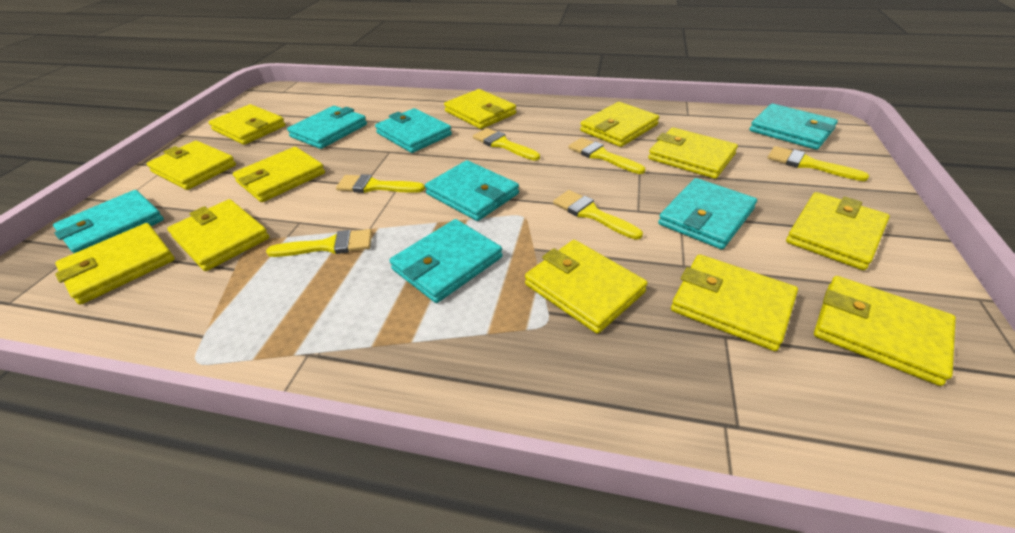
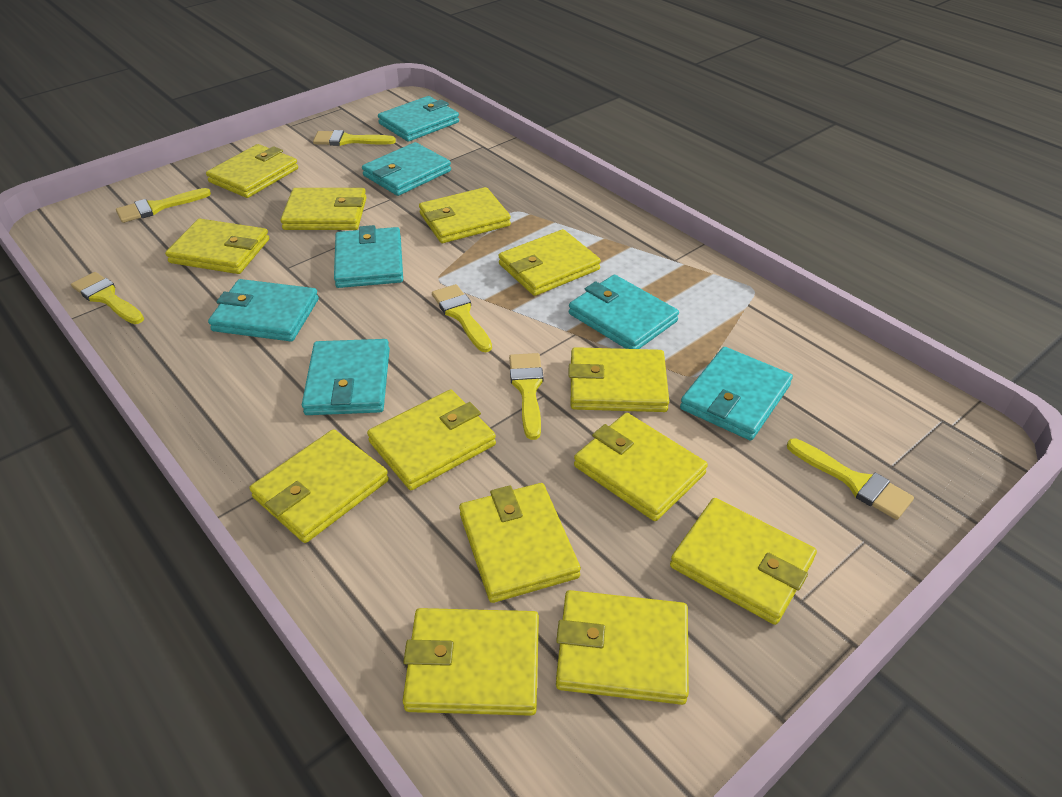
yellow wallet: 12 -> 13

